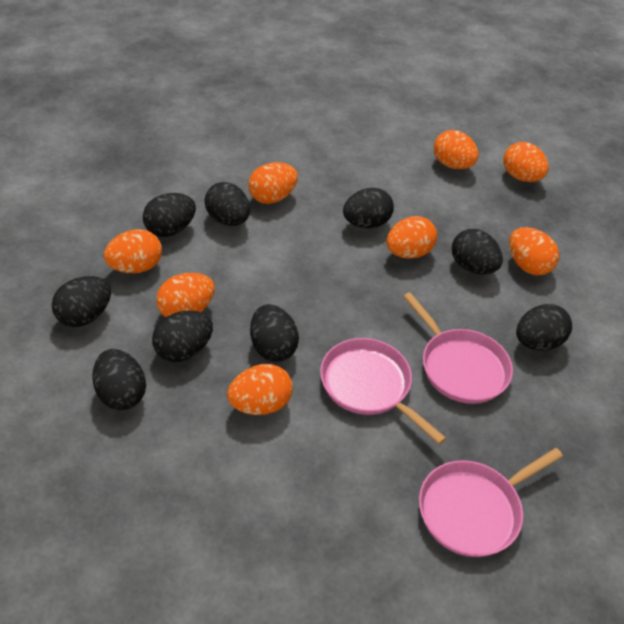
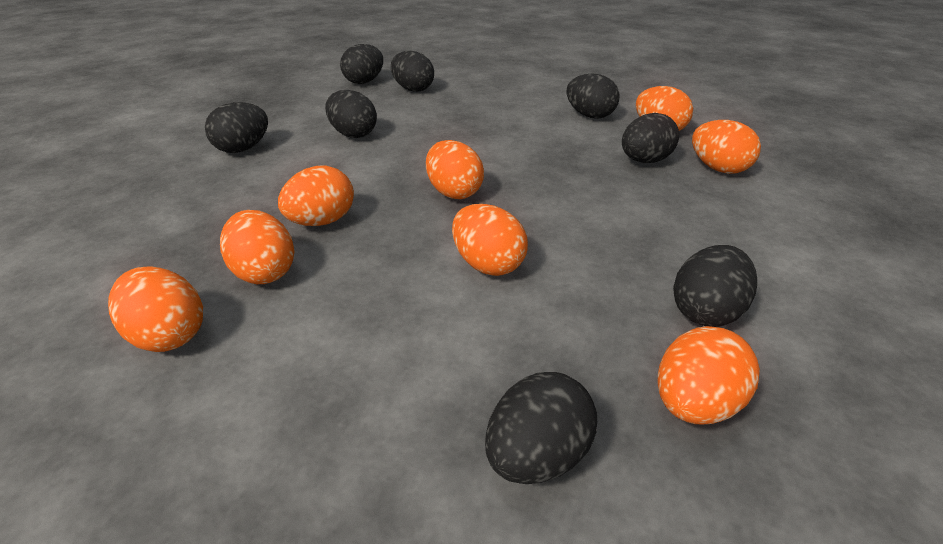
black egg: 9 -> 8
pink pan: 3 -> 0

